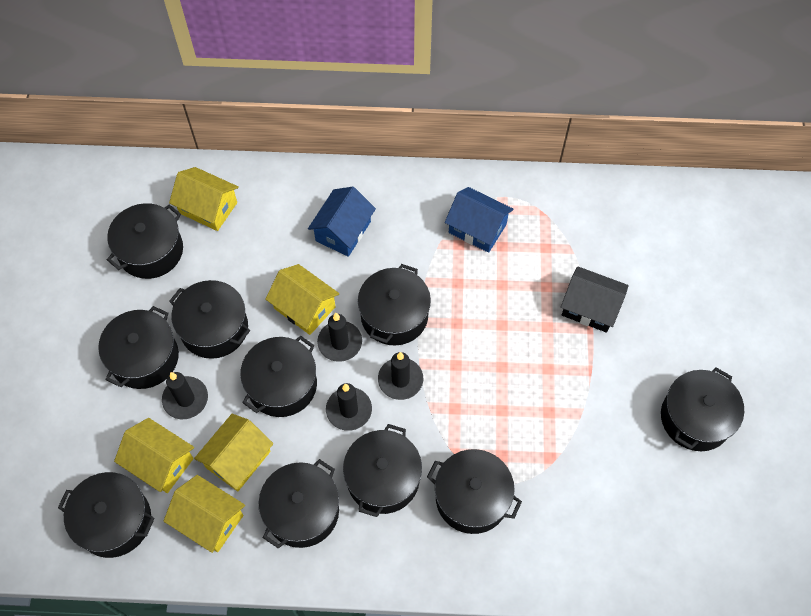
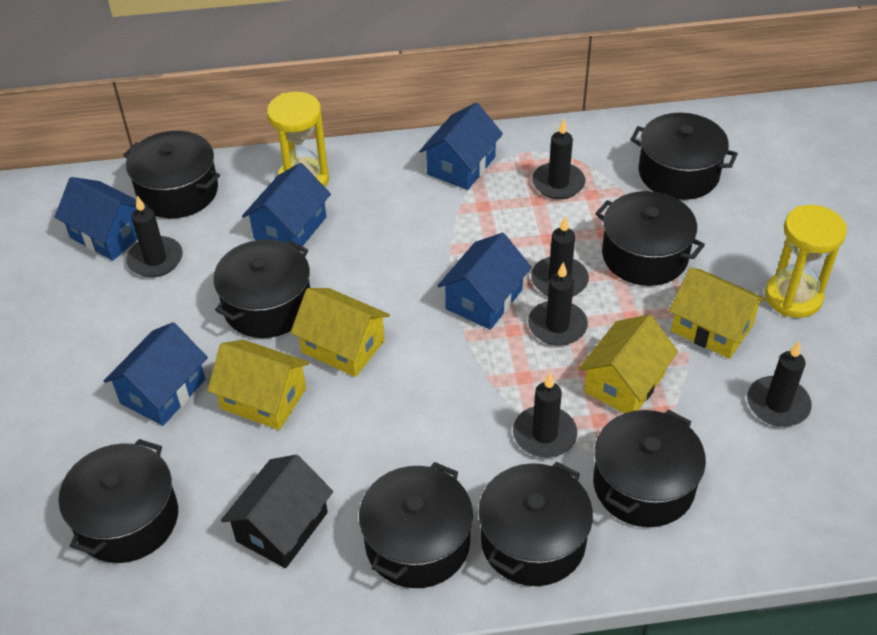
black candle: 4 -> 6
black pot: 10 -> 8
blue house: 2 -> 5
yellow hourglass: 0 -> 2
yellow house: 5 -> 4

